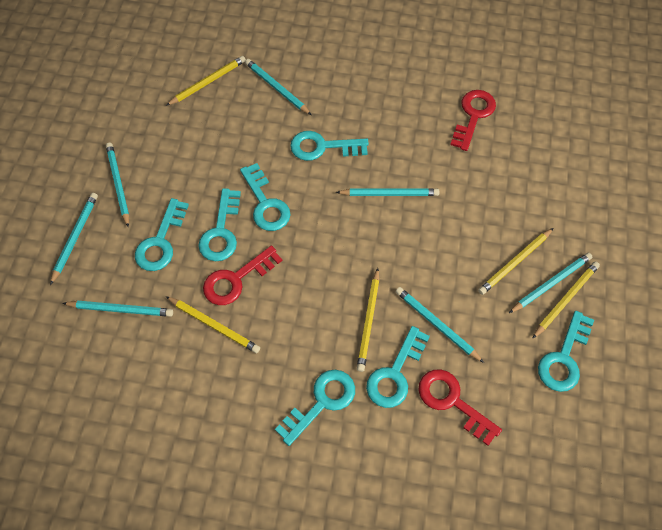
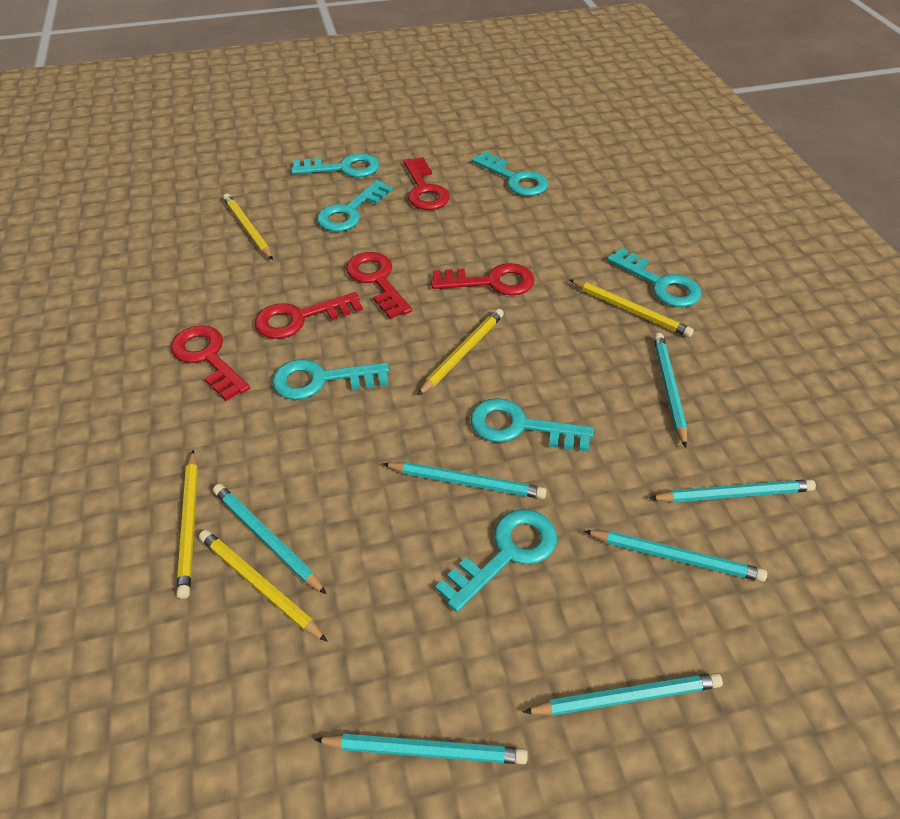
red key: 3 -> 5

